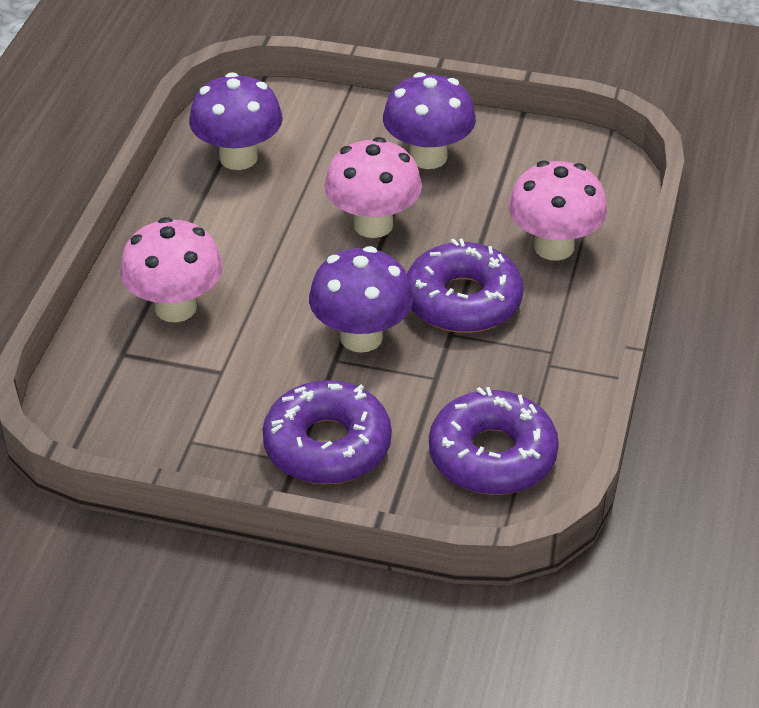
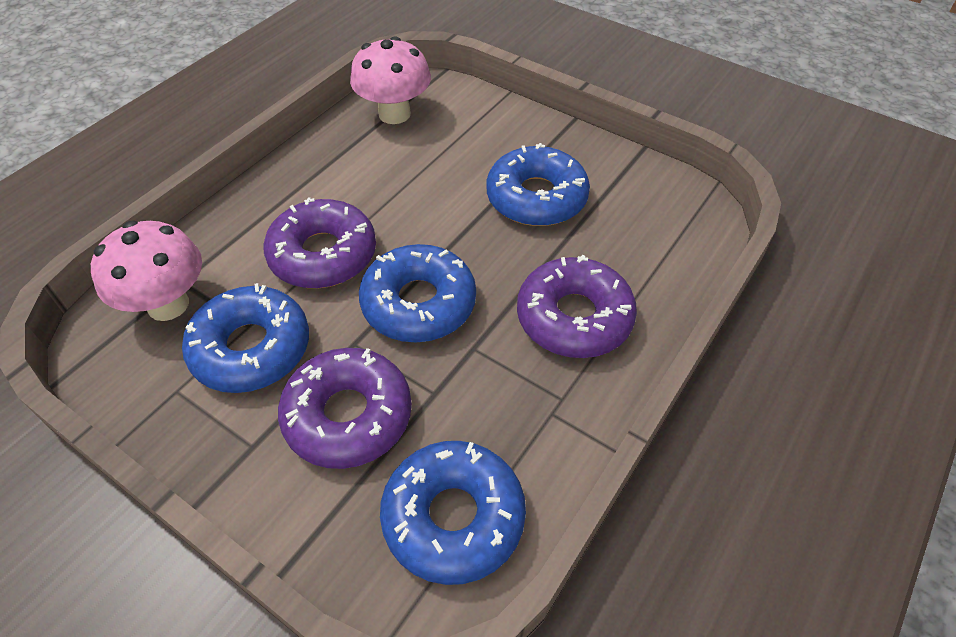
blue donut: 0 -> 4
pink mushroom: 3 -> 2
purple mushroom: 3 -> 0

